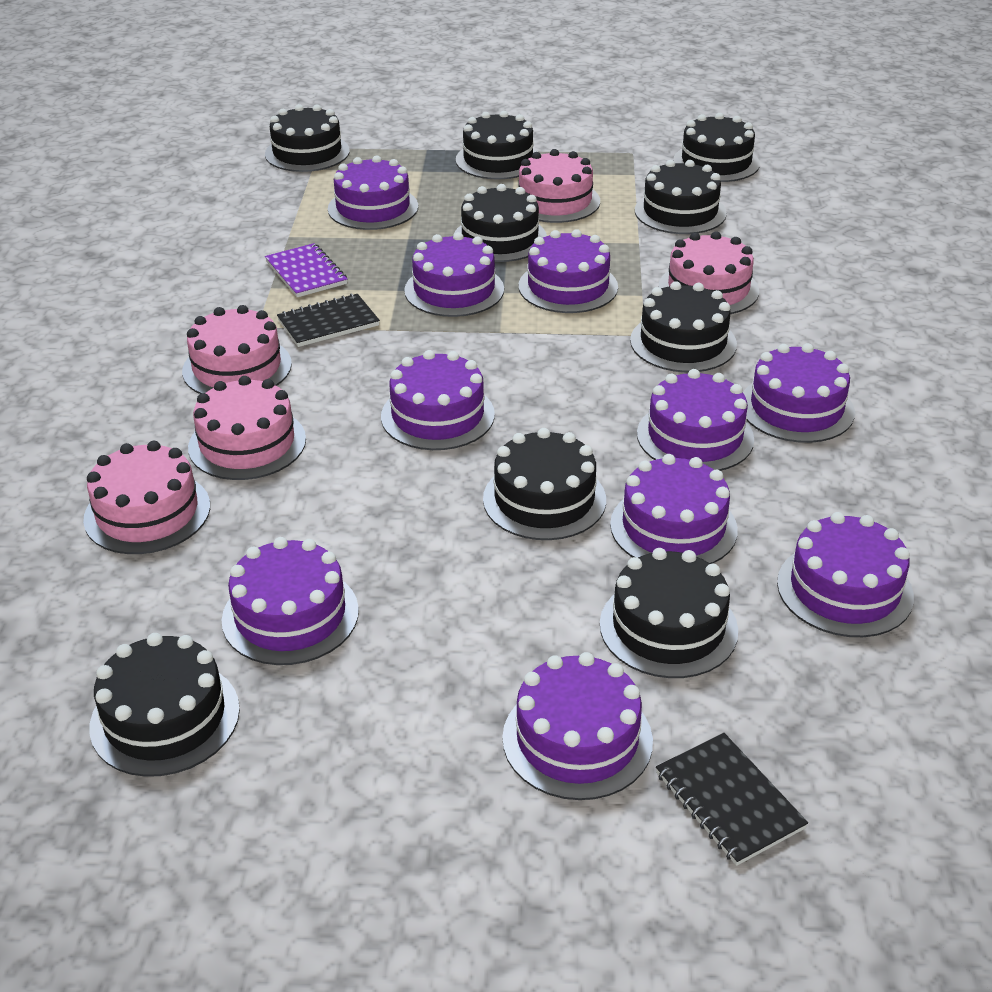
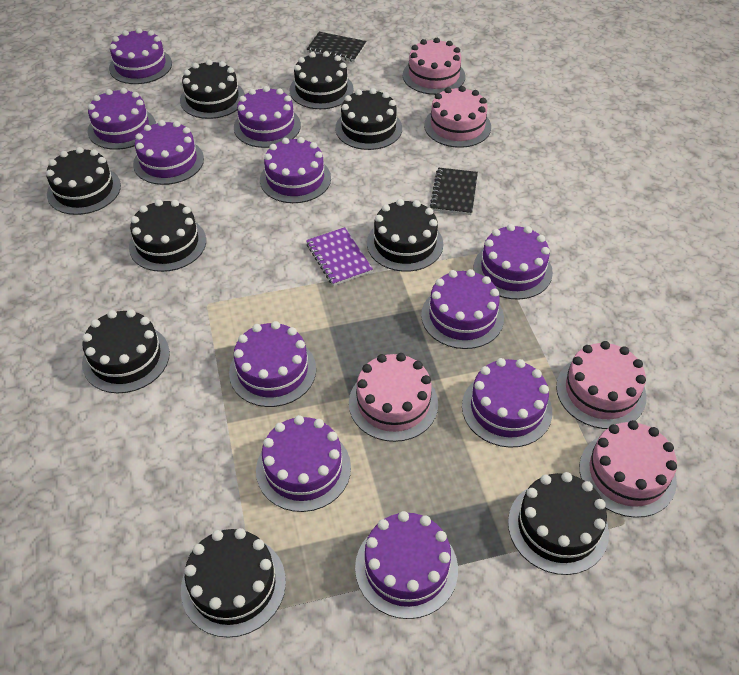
purple cake: 10 -> 11

